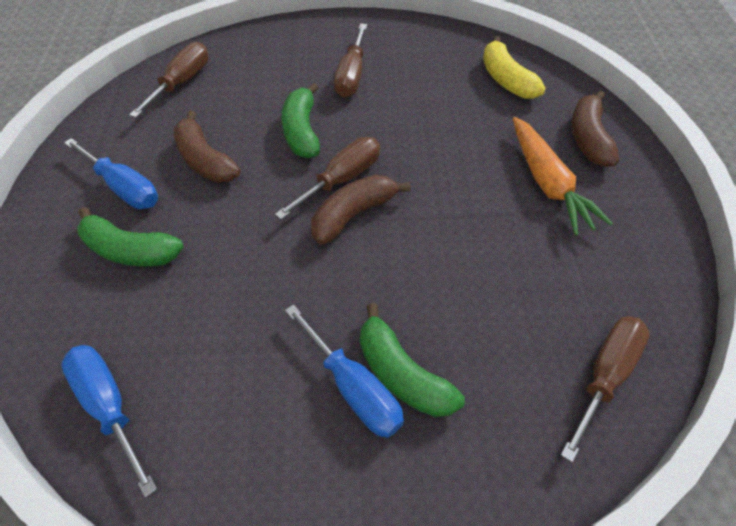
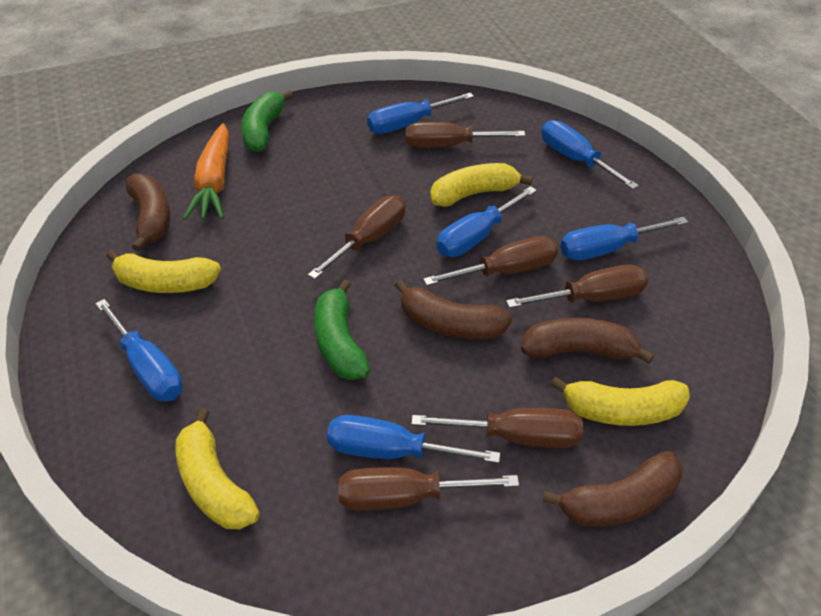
blue screwdriver: 3 -> 6
brown banana: 3 -> 4
brown screwdriver: 4 -> 6
green banana: 3 -> 2
yellow banana: 1 -> 4

